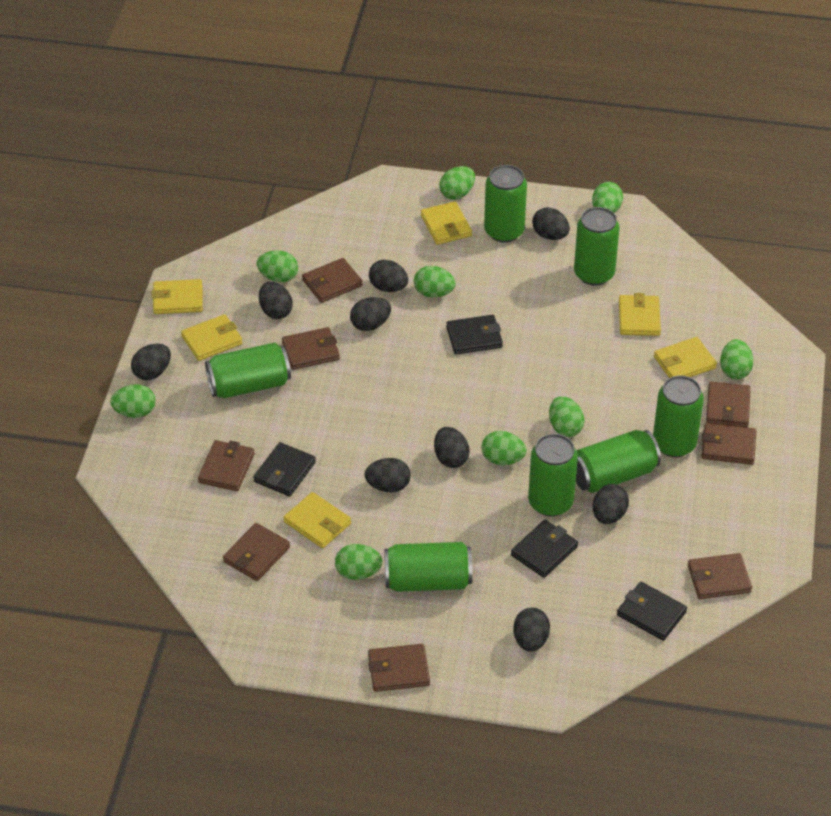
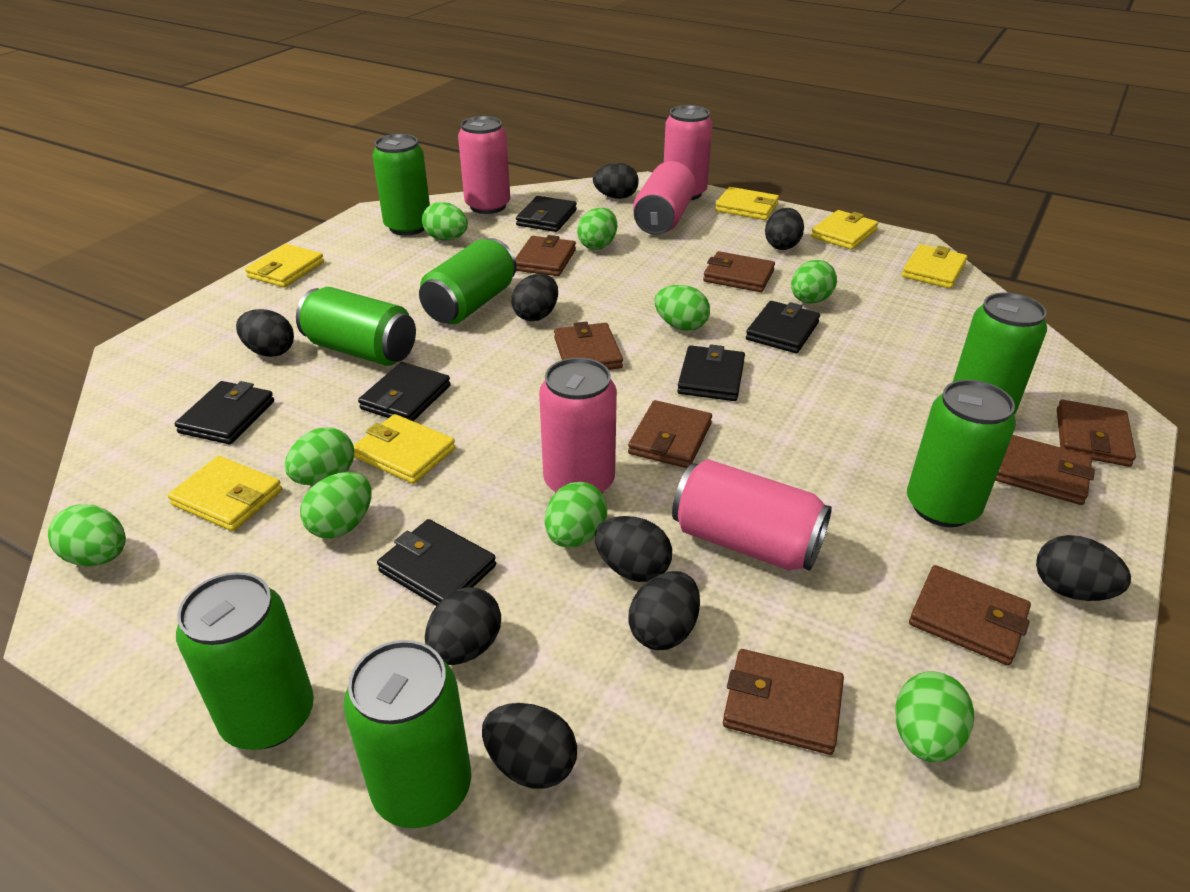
black wallet: 4 -> 6
pink can: 0 -> 5

